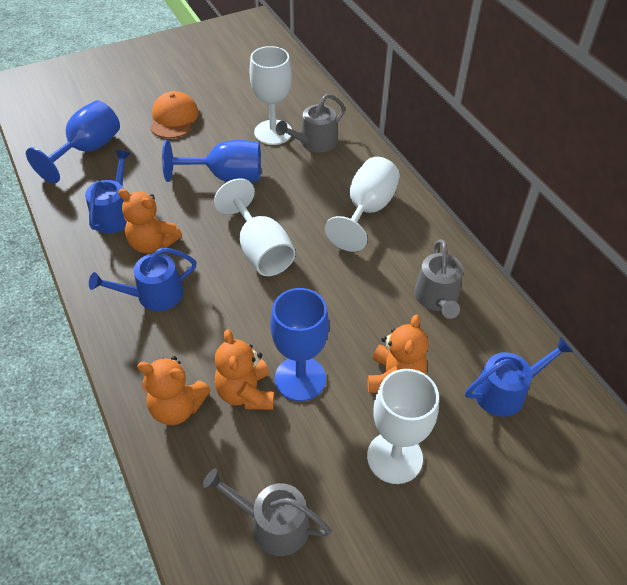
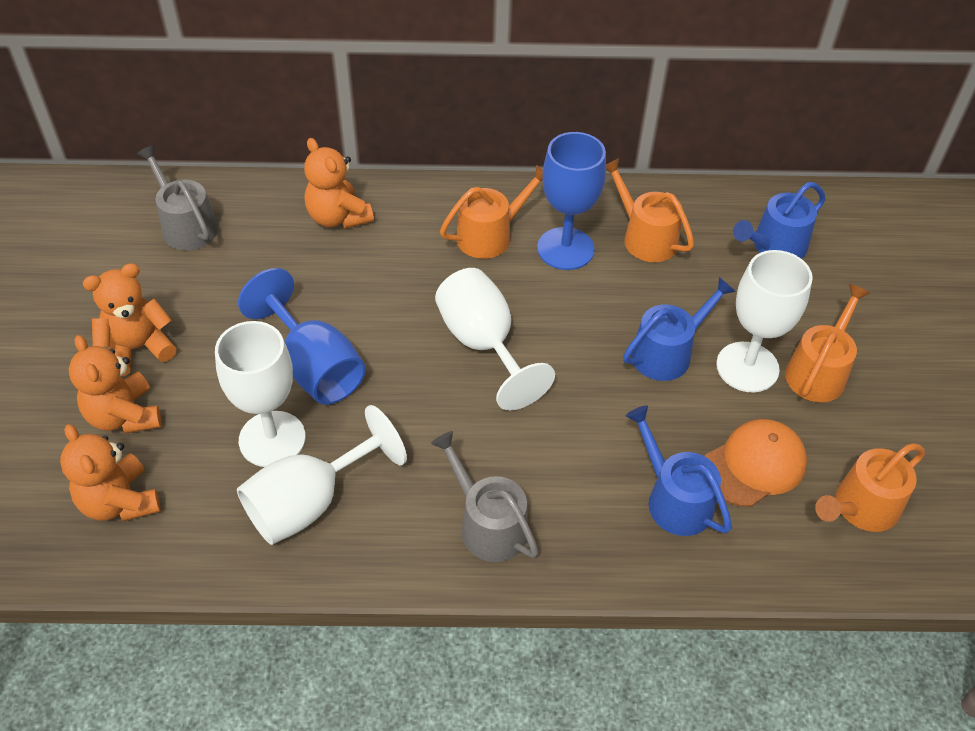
blue goblet: 3 -> 2
grey watering can: 3 -> 2
orange watering can: 0 -> 4

